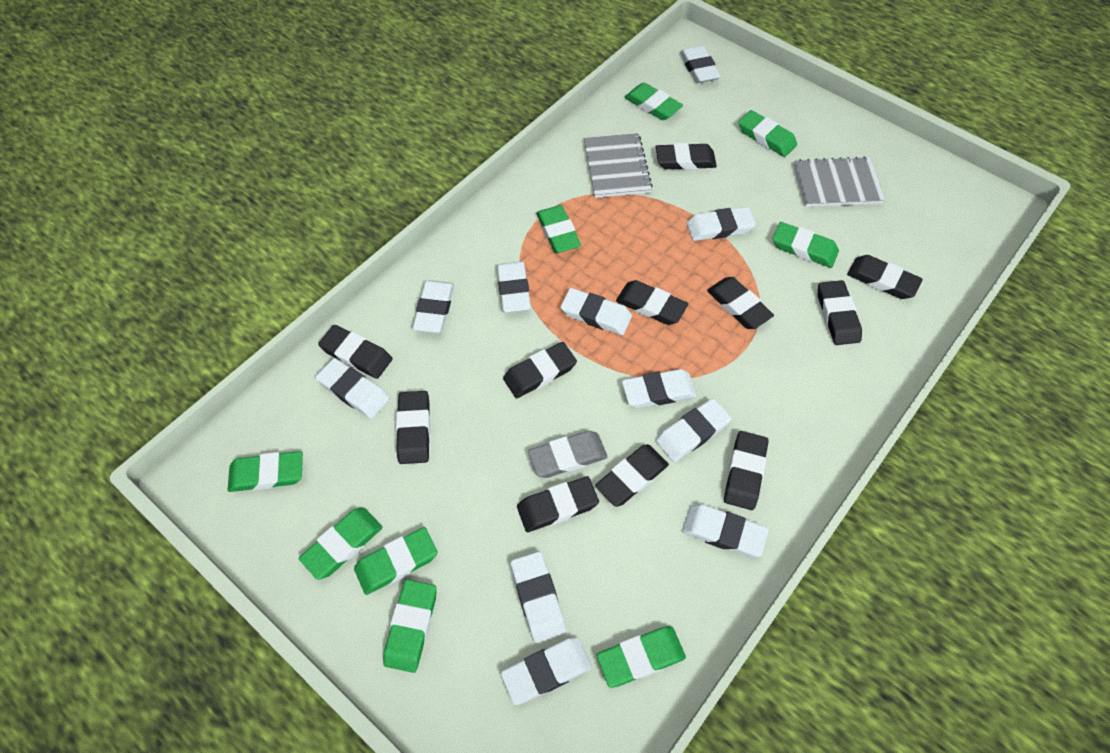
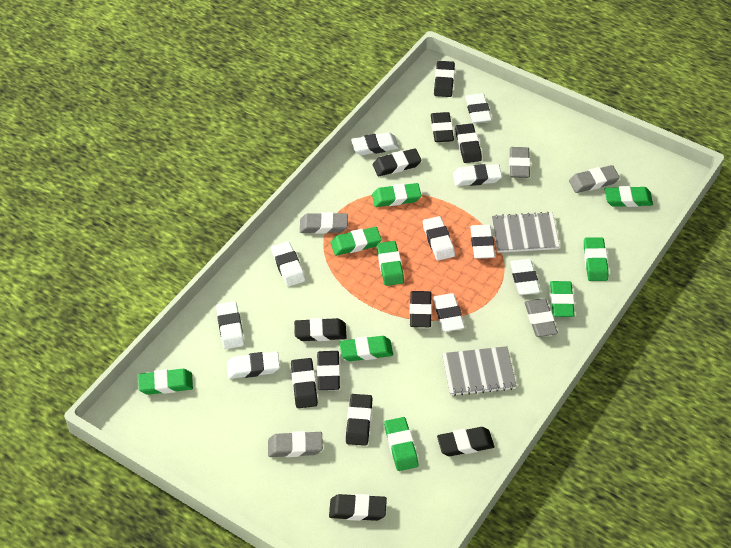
grey eraser: 1 -> 5
white eraser: 11 -> 10

